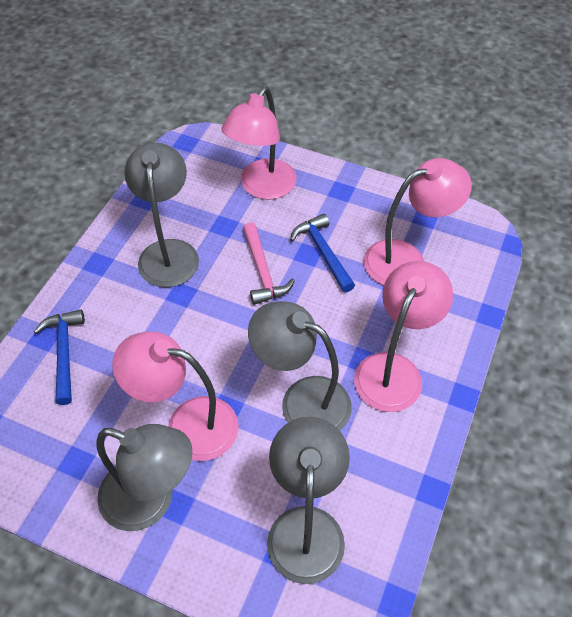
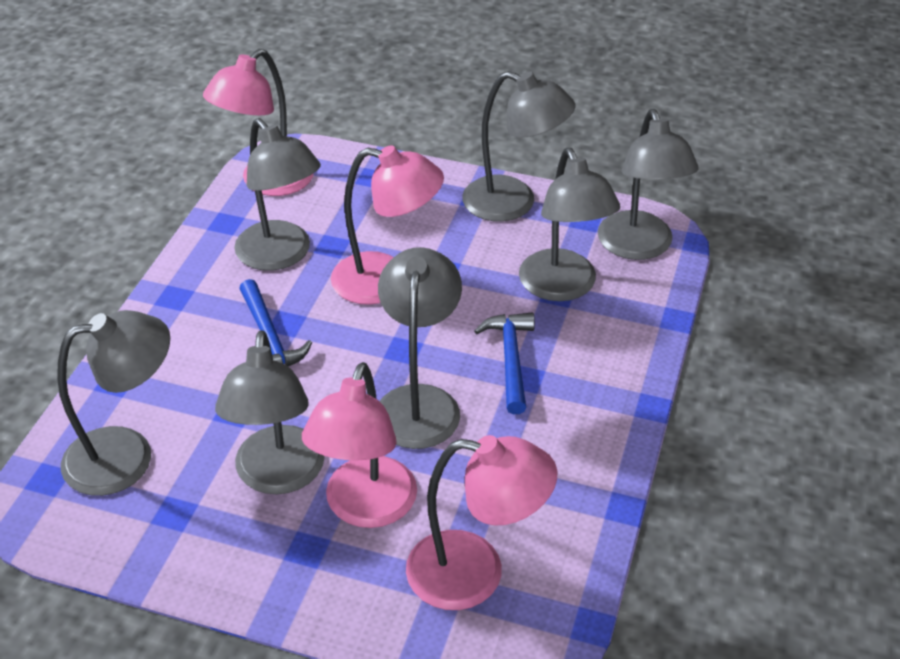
grey lamp: 4 -> 7
pink hammer: 1 -> 0

